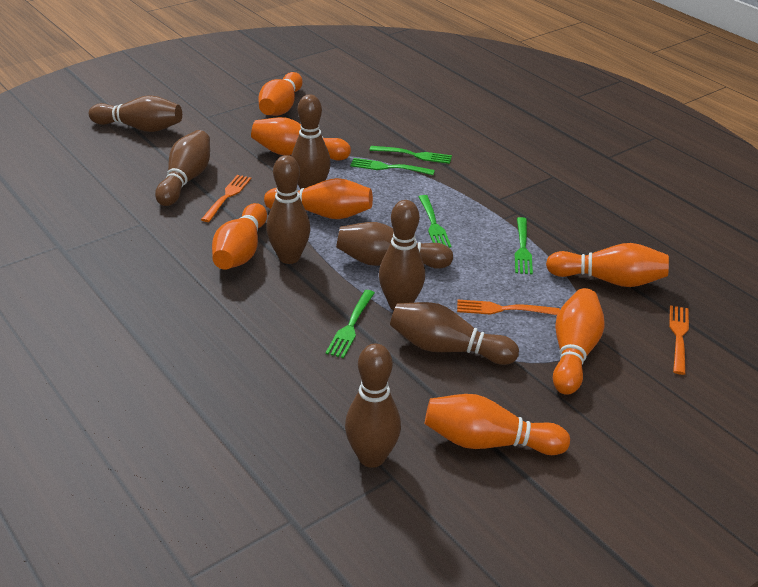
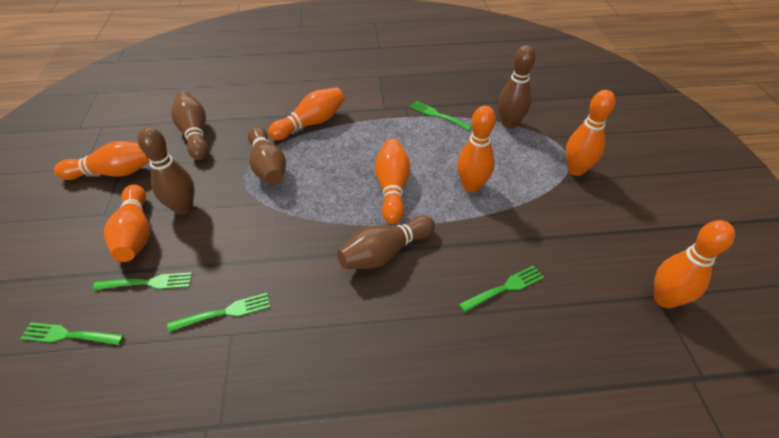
brown bowling pin: 8 -> 5
orange fork: 3 -> 0

